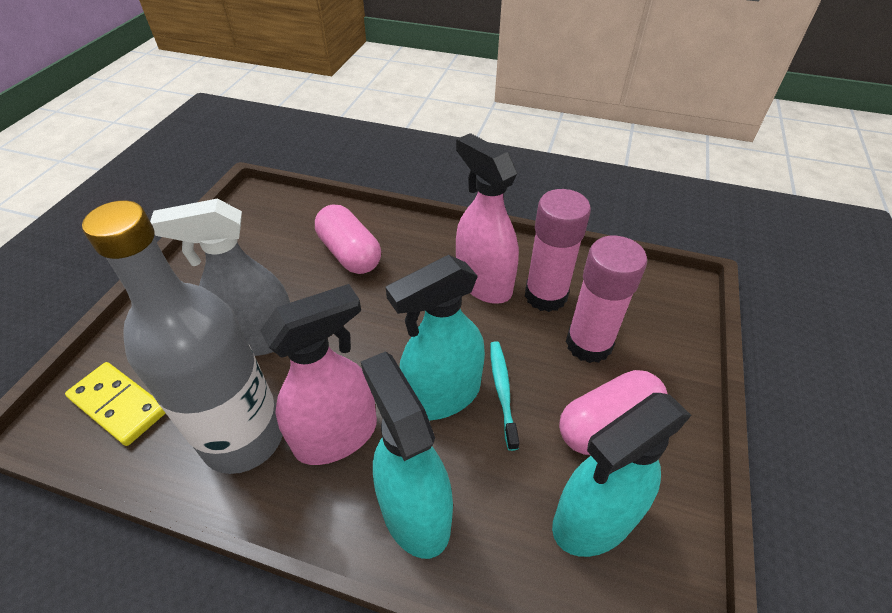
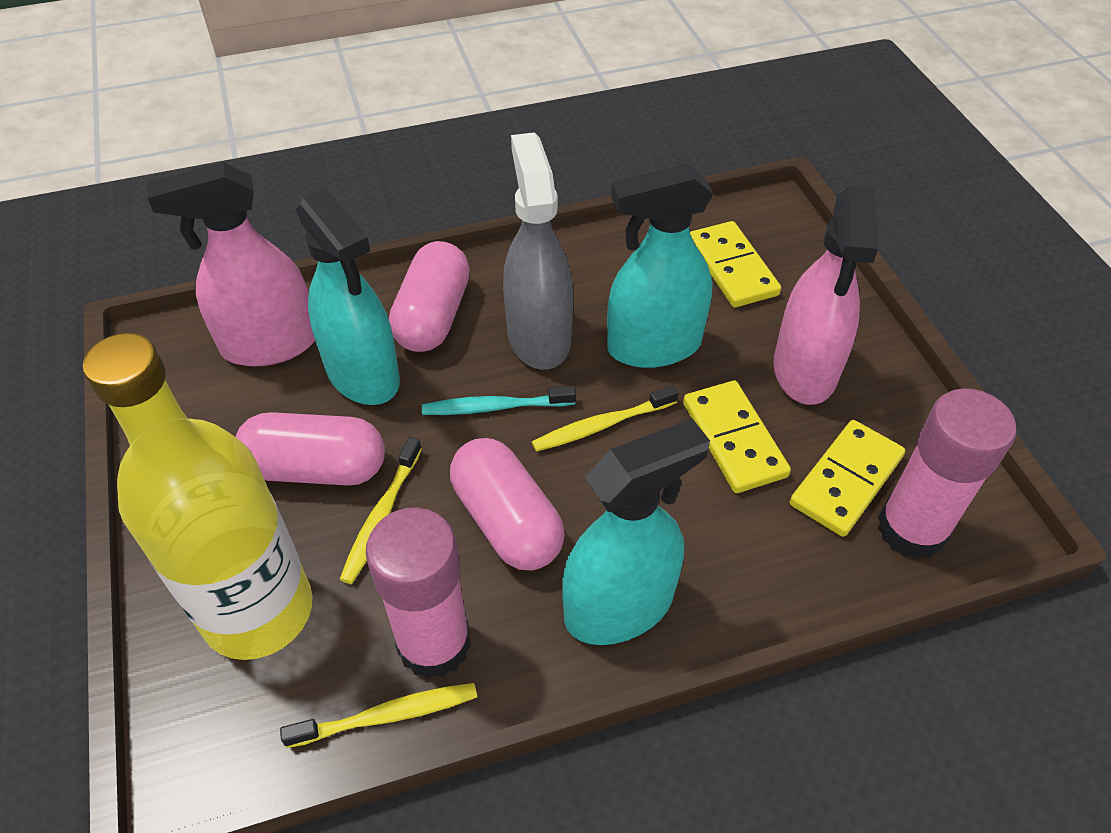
grey bottle: 1 -> 0
pink capsule: 2 -> 3
yellow bottle: 0 -> 1
yellow domino: 1 -> 3
yellow toothbrush: 0 -> 3

